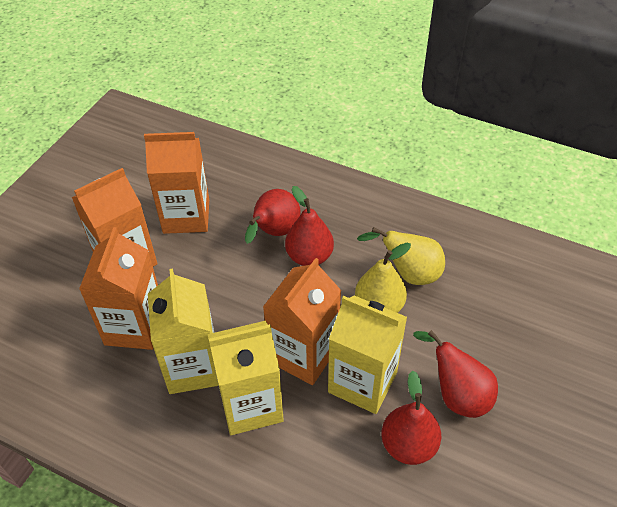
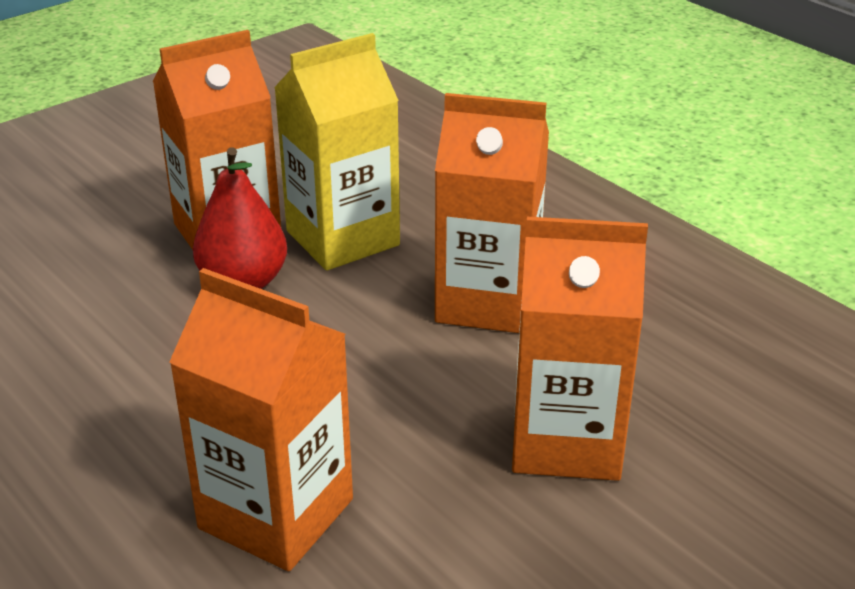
red pear: 4 -> 1
yellow carton: 3 -> 1
yellow pear: 2 -> 0

